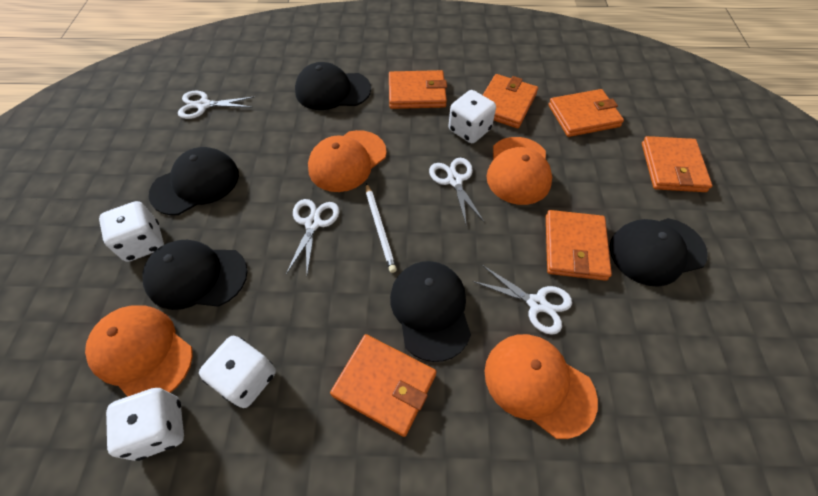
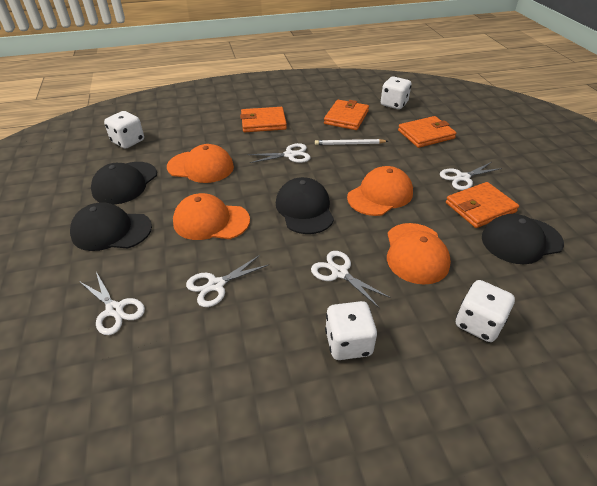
black cap: 5 -> 4
orange wallet: 6 -> 4
white scissors: 4 -> 5

